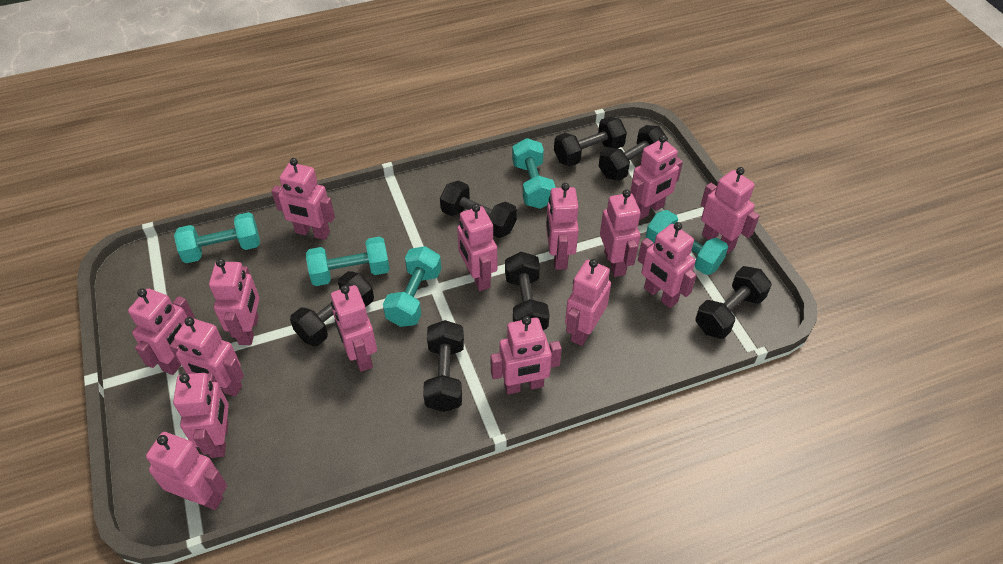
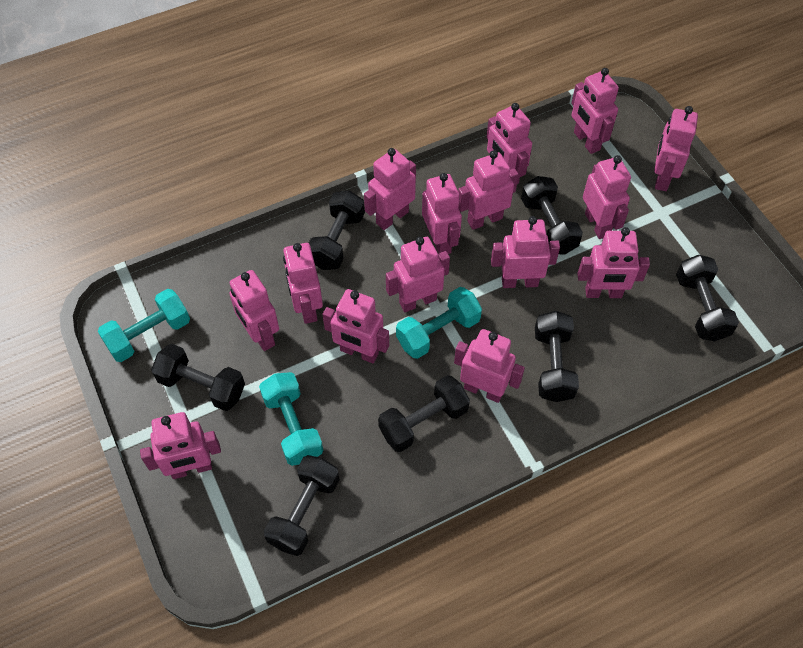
turquoise dumbbell: 5 -> 3

